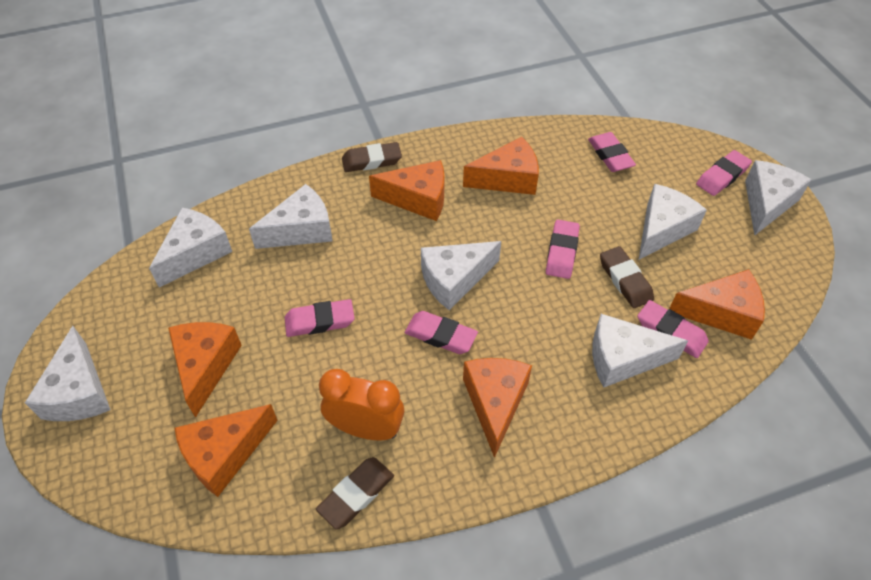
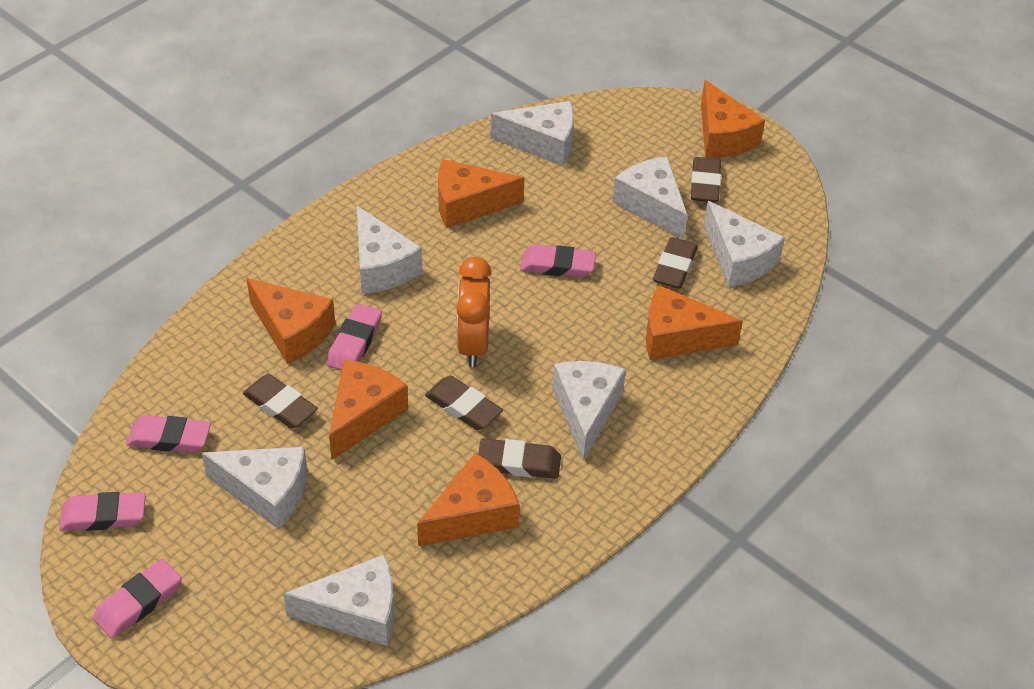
brown eraser: 3 -> 5
pink eraser: 6 -> 5

